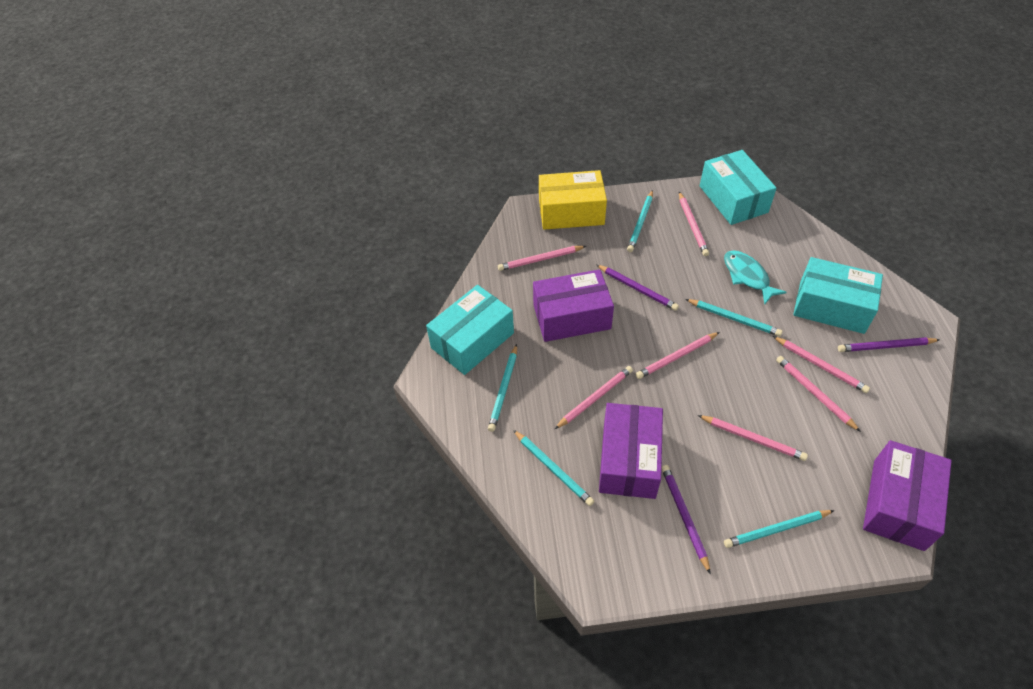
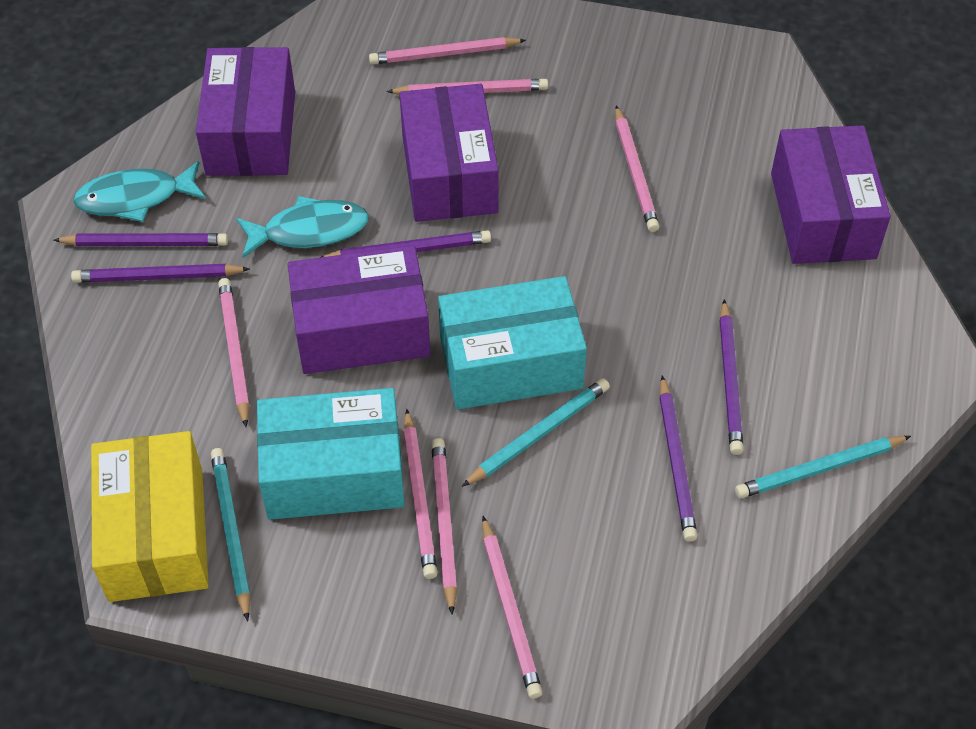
purple box: 3 -> 4
purple pencil: 3 -> 5
turquoise box: 3 -> 2
turquoise fish: 1 -> 2
turquoise pencil: 5 -> 3

